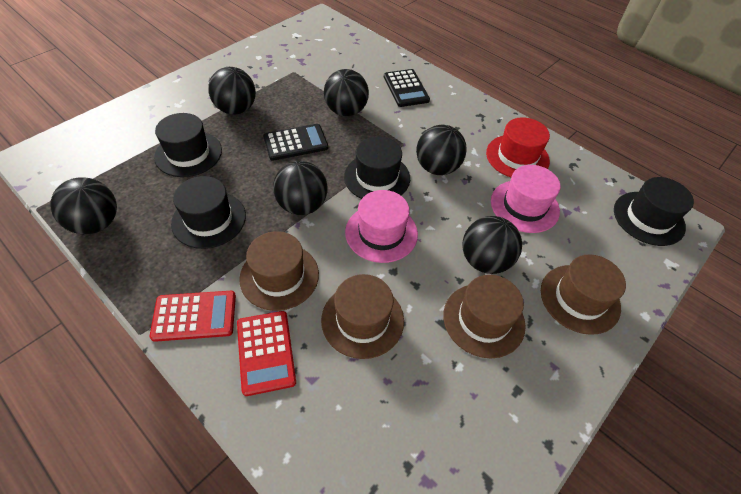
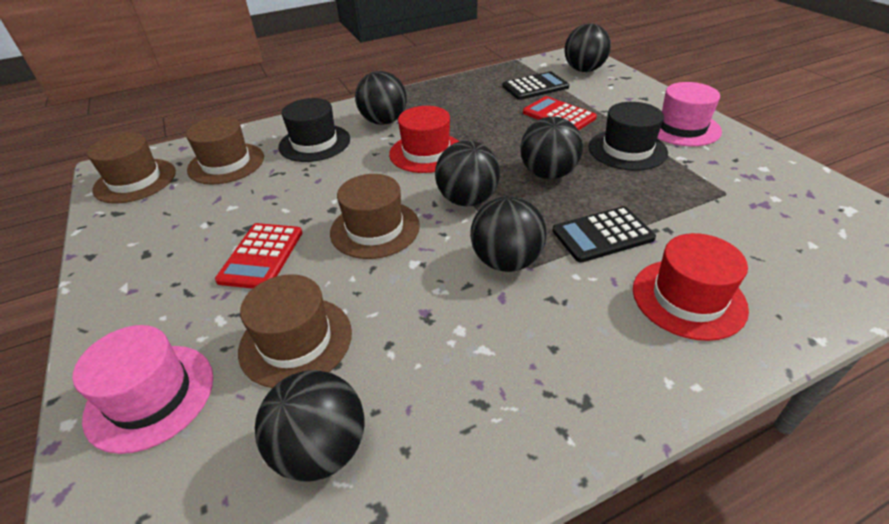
black hat: 4 -> 2
red hat: 1 -> 2

